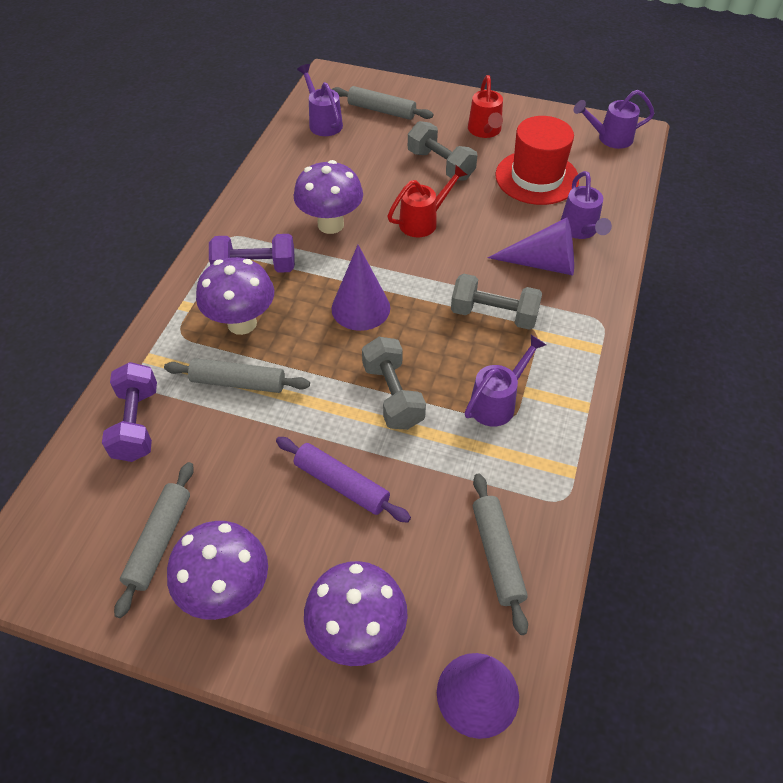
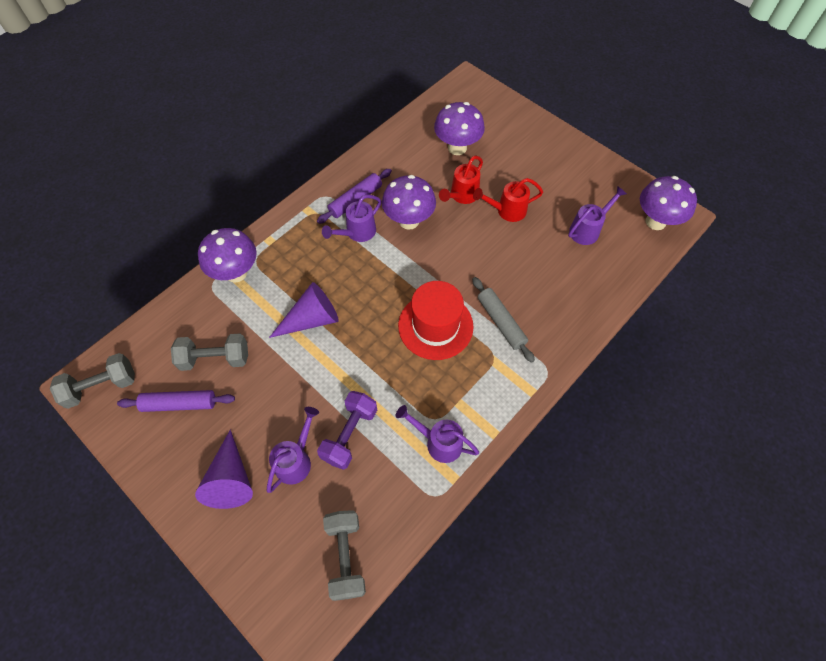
grey rolling pin: 4 -> 1
purple cone: 3 -> 2
purple dumbbell: 2 -> 1
purple rolling pin: 1 -> 2

